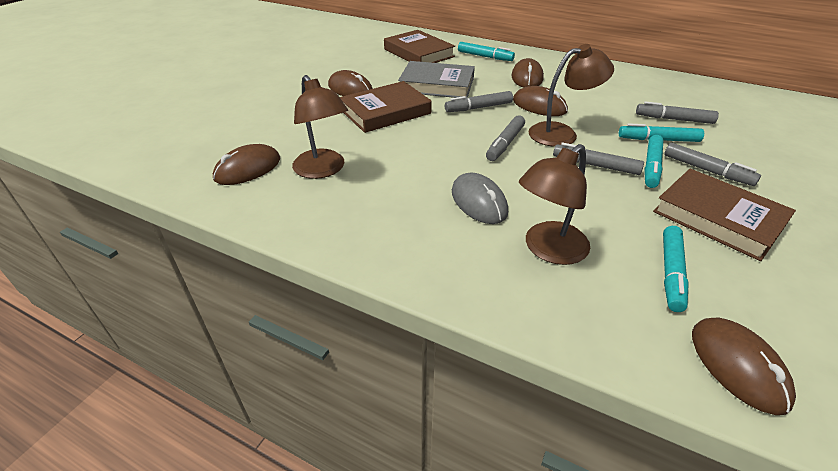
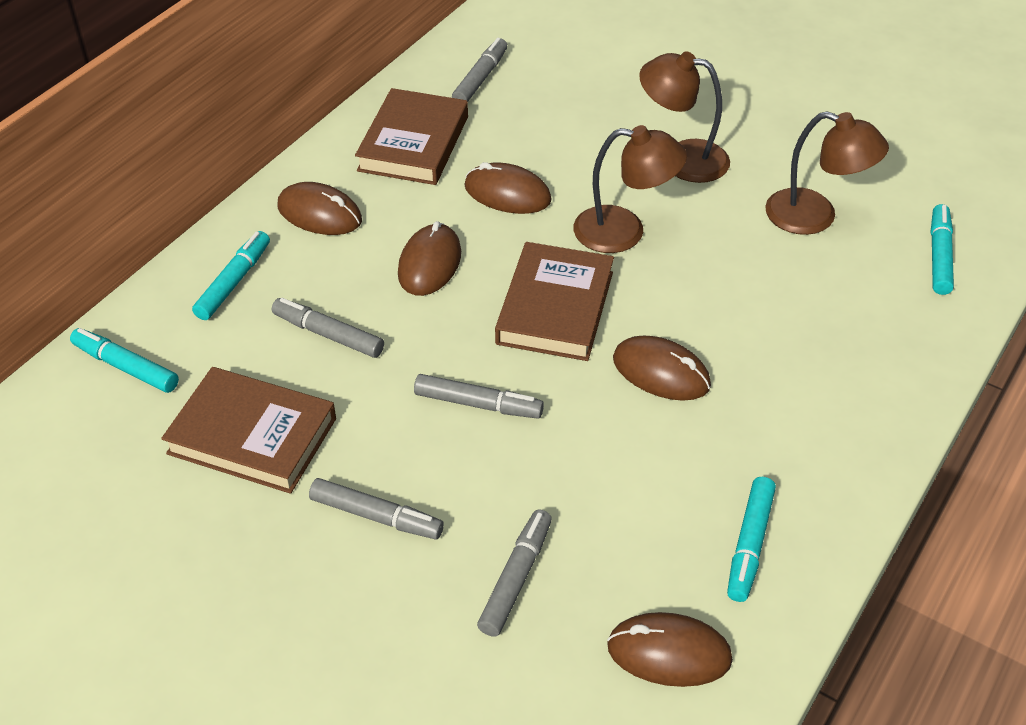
grey book: 1 -> 0
grey mouse: 1 -> 0

